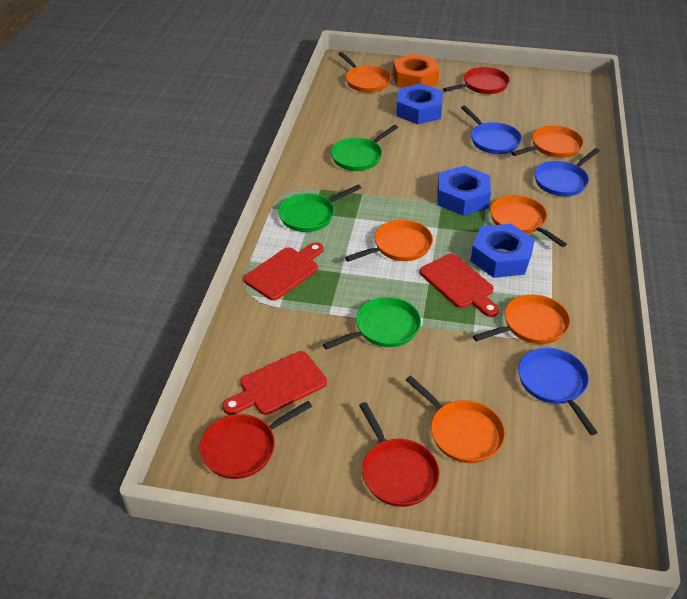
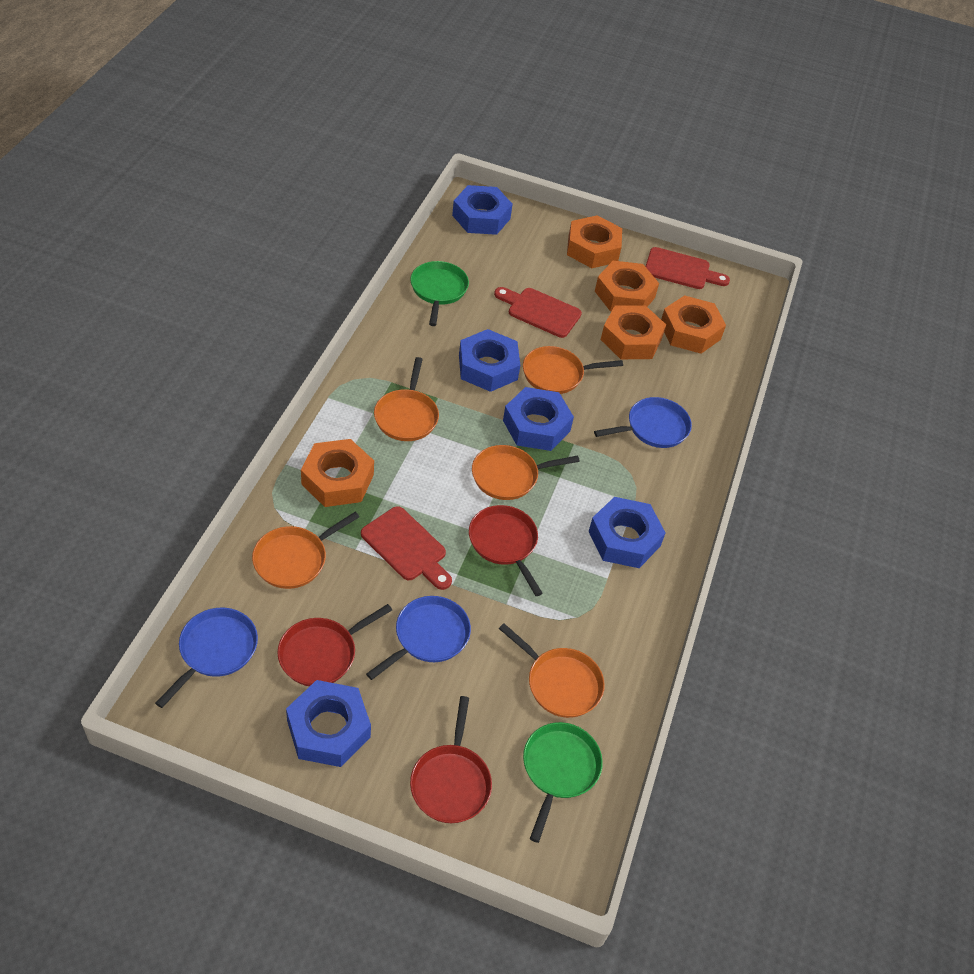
blue nut: 3 -> 5
green pan: 3 -> 2
orange nut: 1 -> 5
orange pan: 6 -> 5

